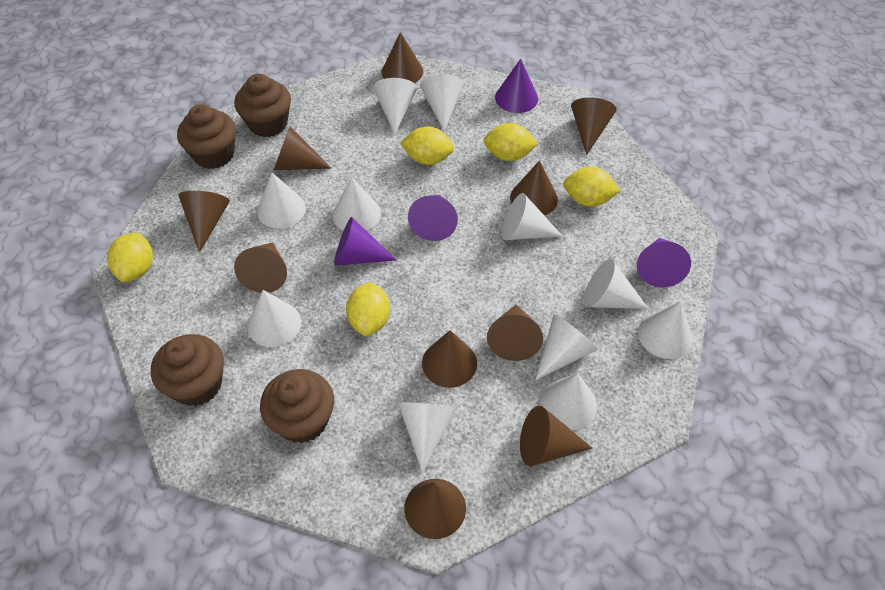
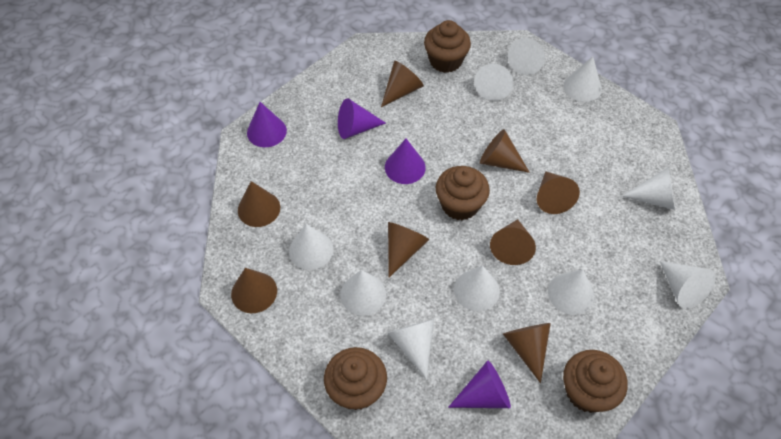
brown cone: 10 -> 8
white cone: 11 -> 10
yellow lemon: 5 -> 0

